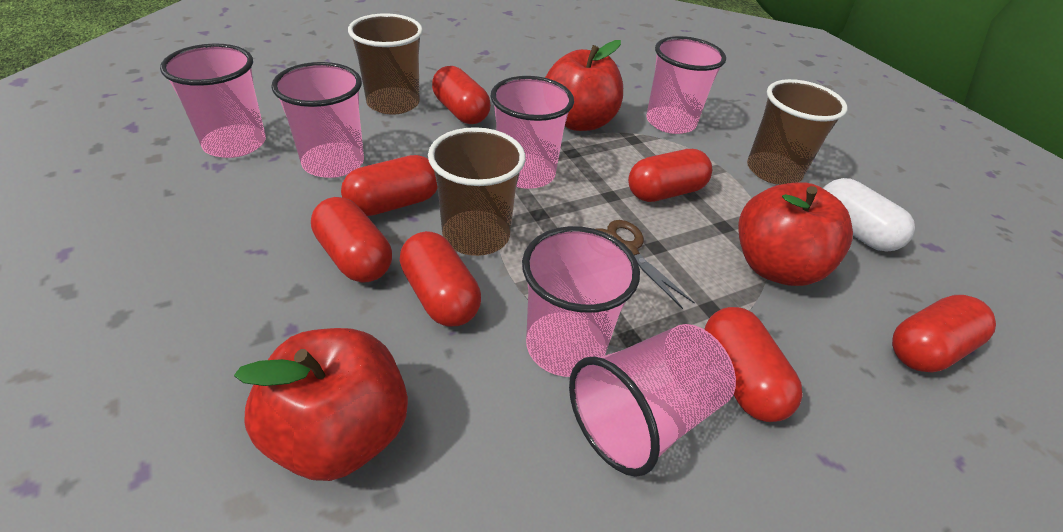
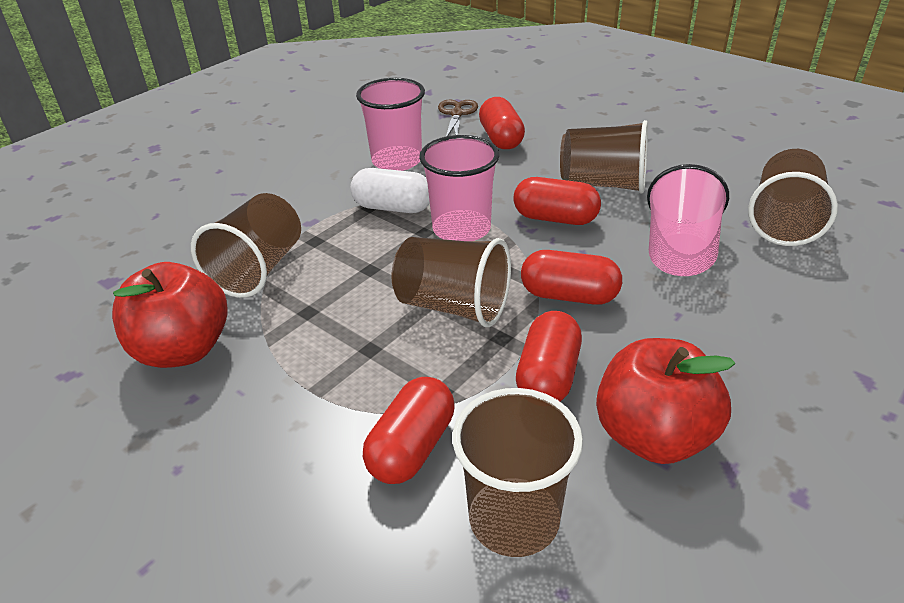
brown cup: 3 -> 5
pink cup: 6 -> 3
red apple: 3 -> 2
red capsule: 7 -> 5

